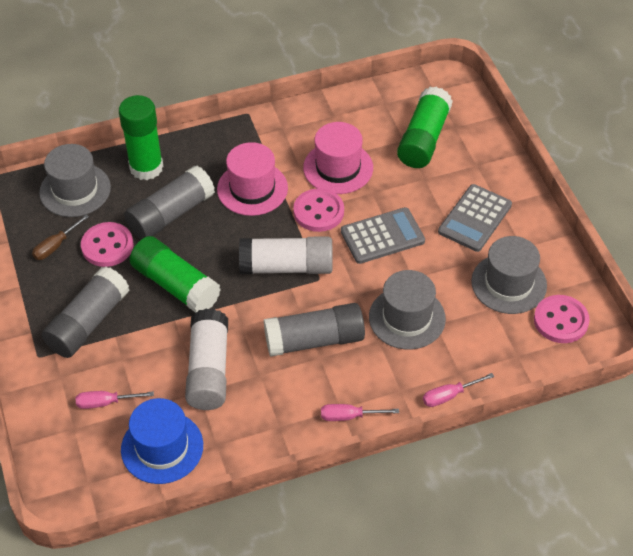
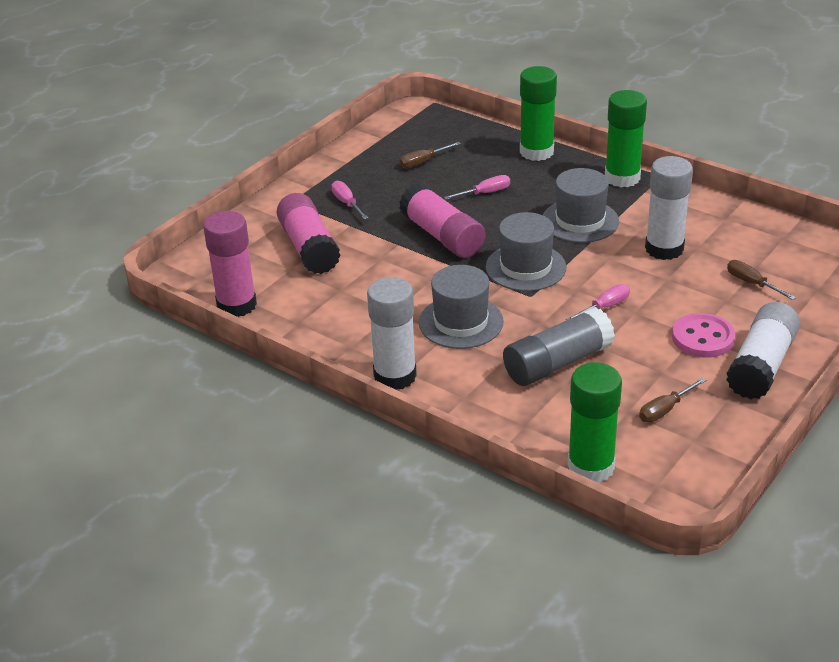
blue hat: 1 -> 0
brown screwdriver: 1 -> 3
grey calculator: 2 -> 0
grey glue stick: 3 -> 1
pink button: 3 -> 1
pink glue stick: 0 -> 3
pink hat: 2 -> 0
white glue stick: 2 -> 3

